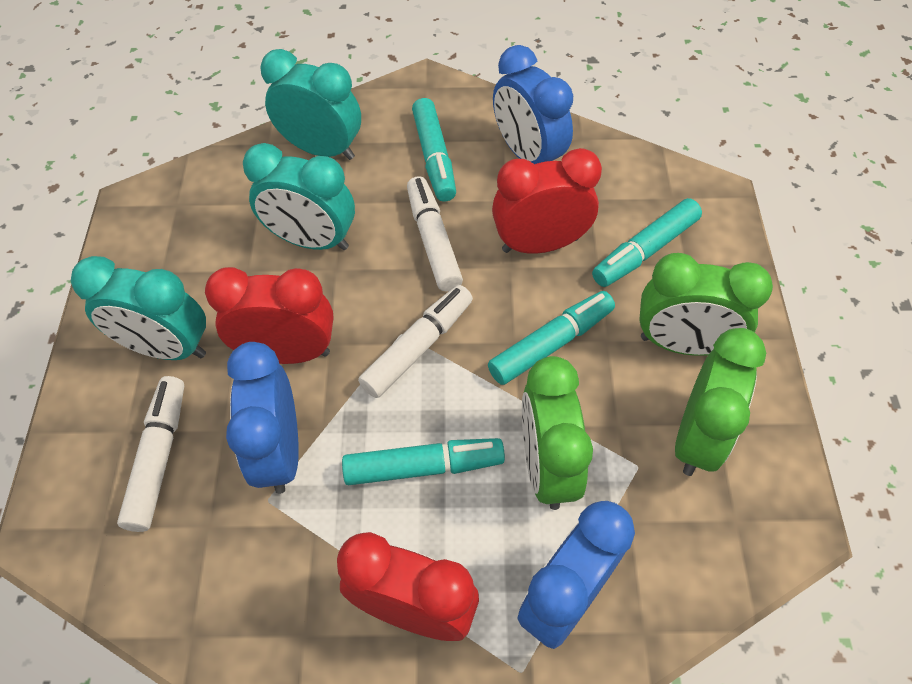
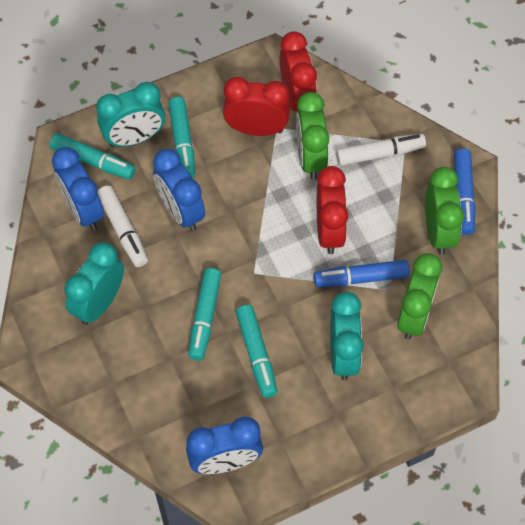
blue marker: 0 -> 2
white marker: 3 -> 2

